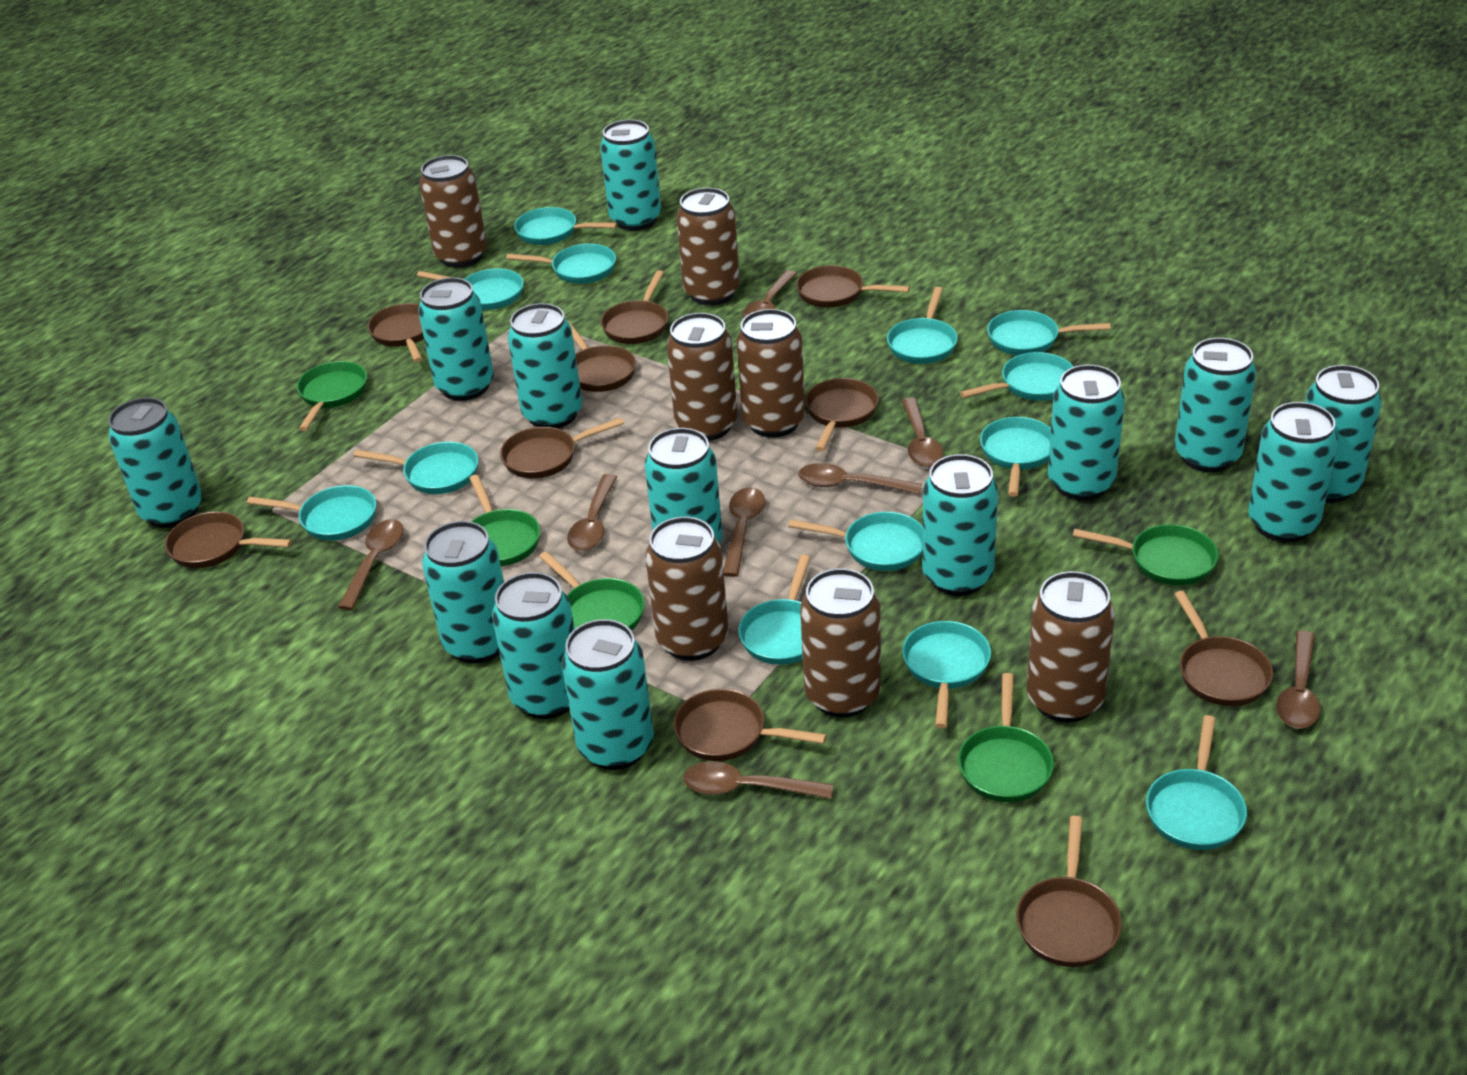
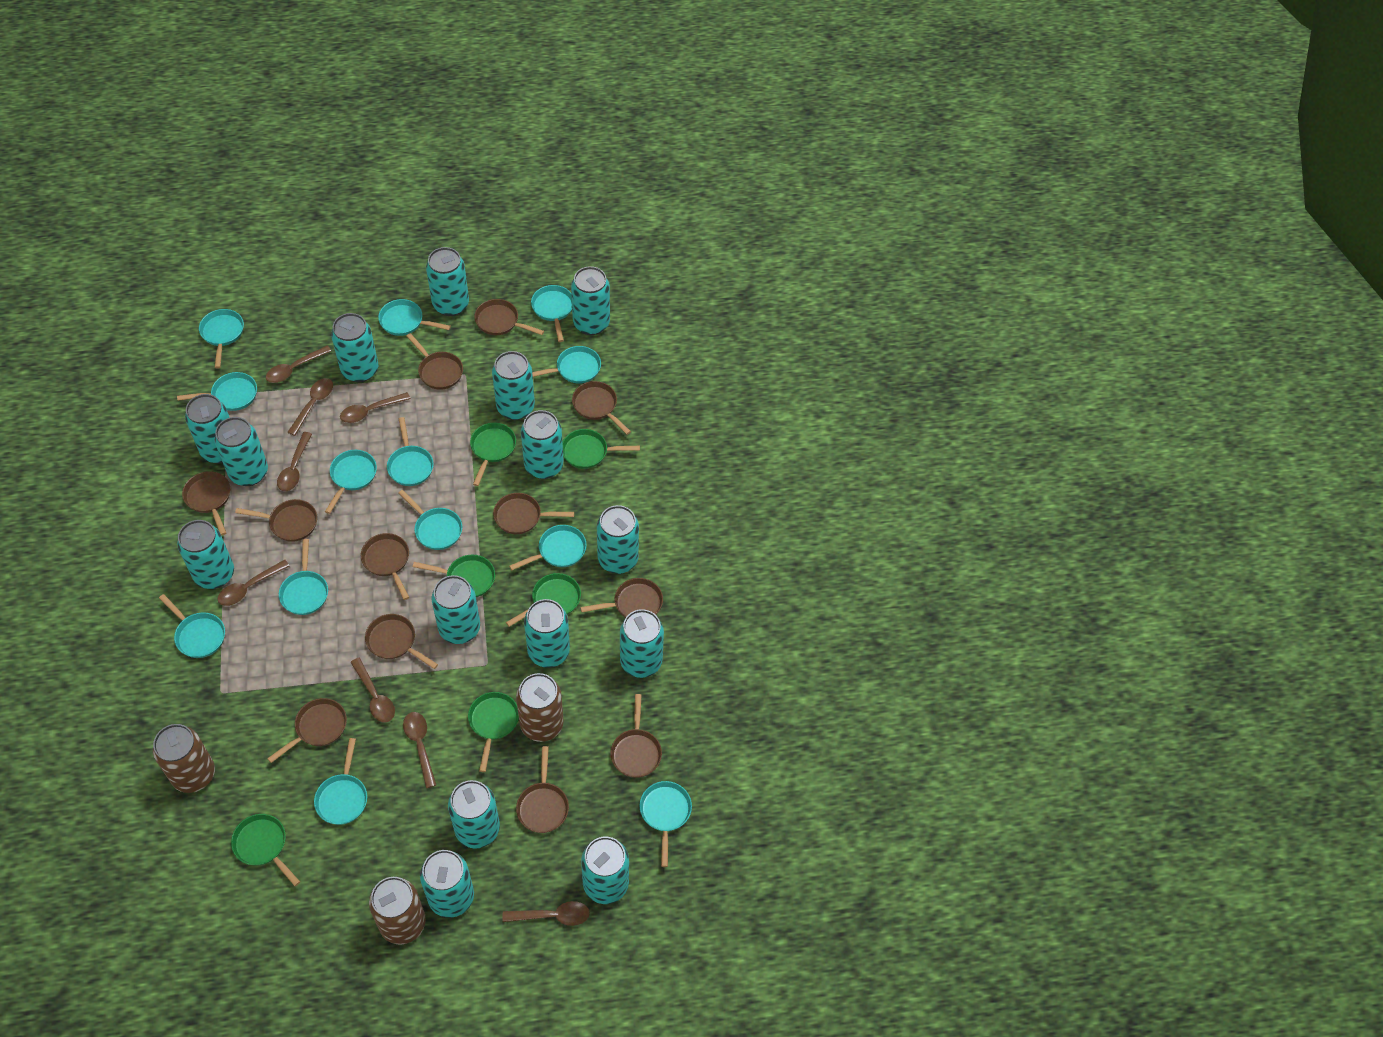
brown can: 7 -> 3
brown pan: 10 -> 12
green pan: 5 -> 6
turquoise can: 13 -> 15

